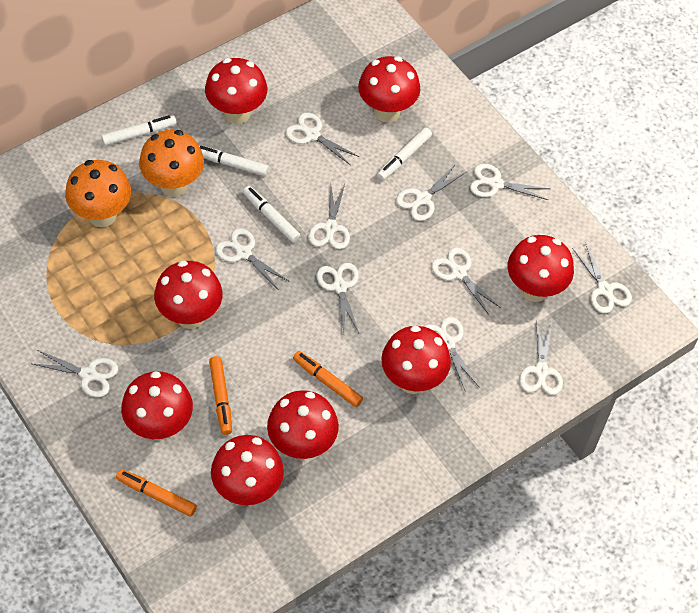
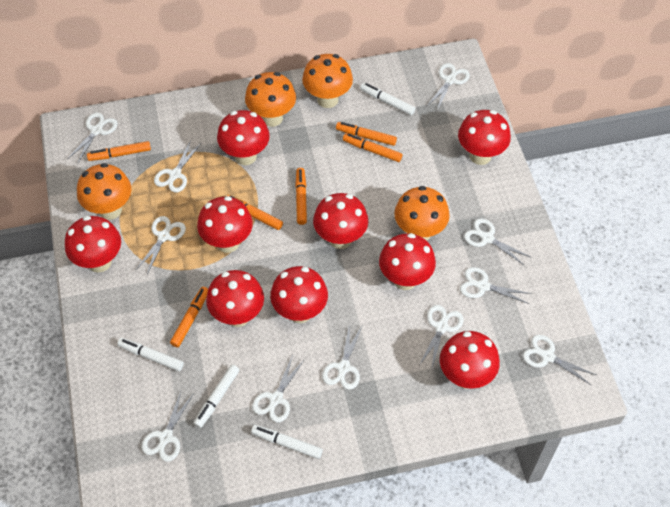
orange marker: 3 -> 6
orange mushroom: 2 -> 4
red mushroom: 8 -> 9

